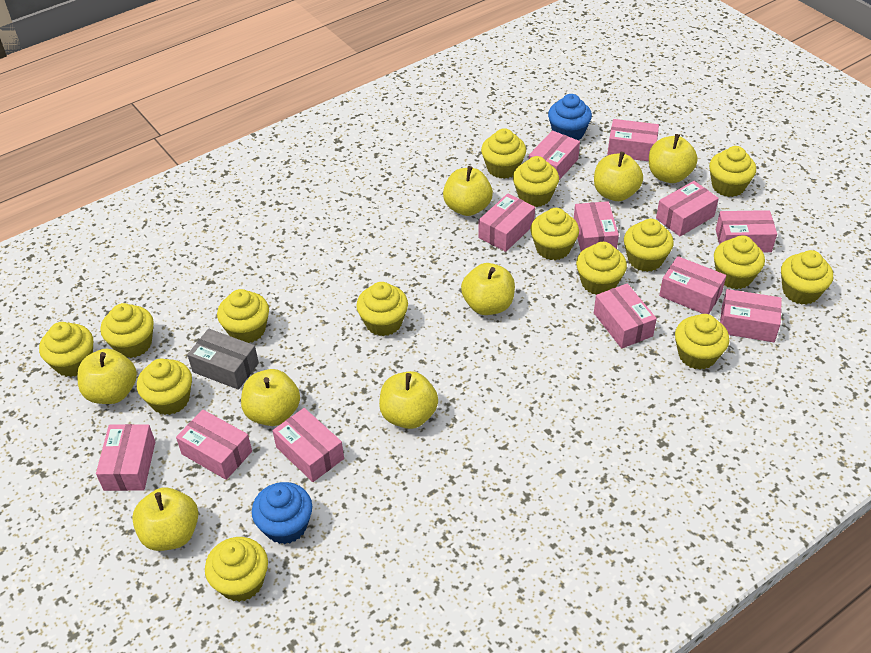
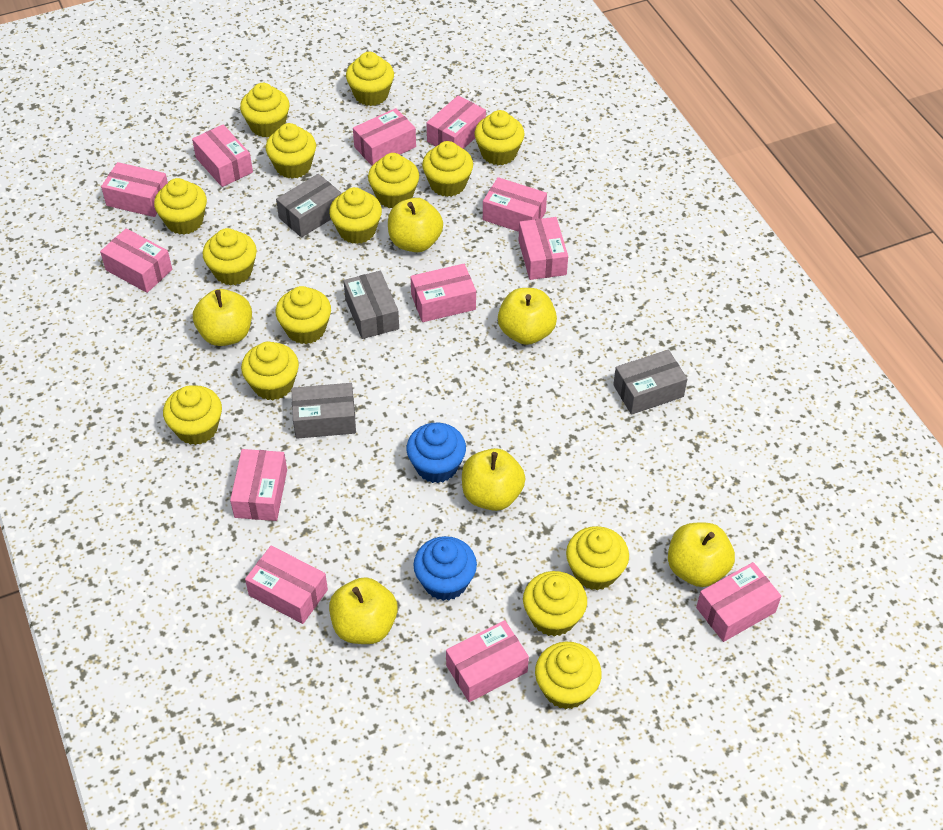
grey box: 1 -> 4
yellow apple: 8 -> 6

